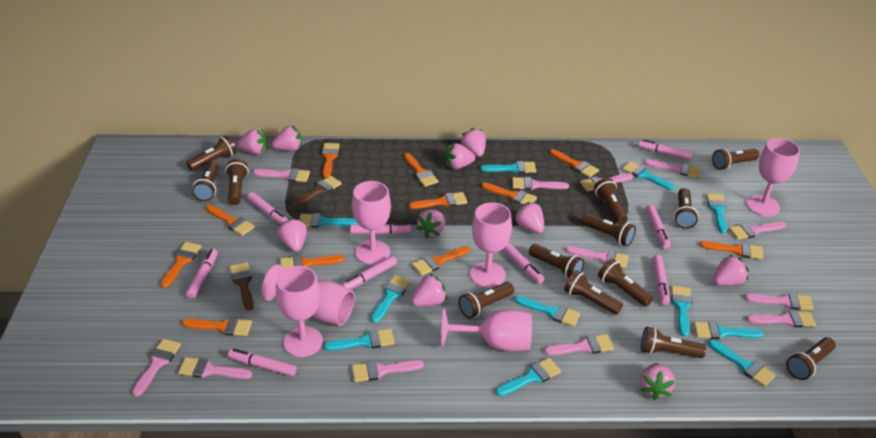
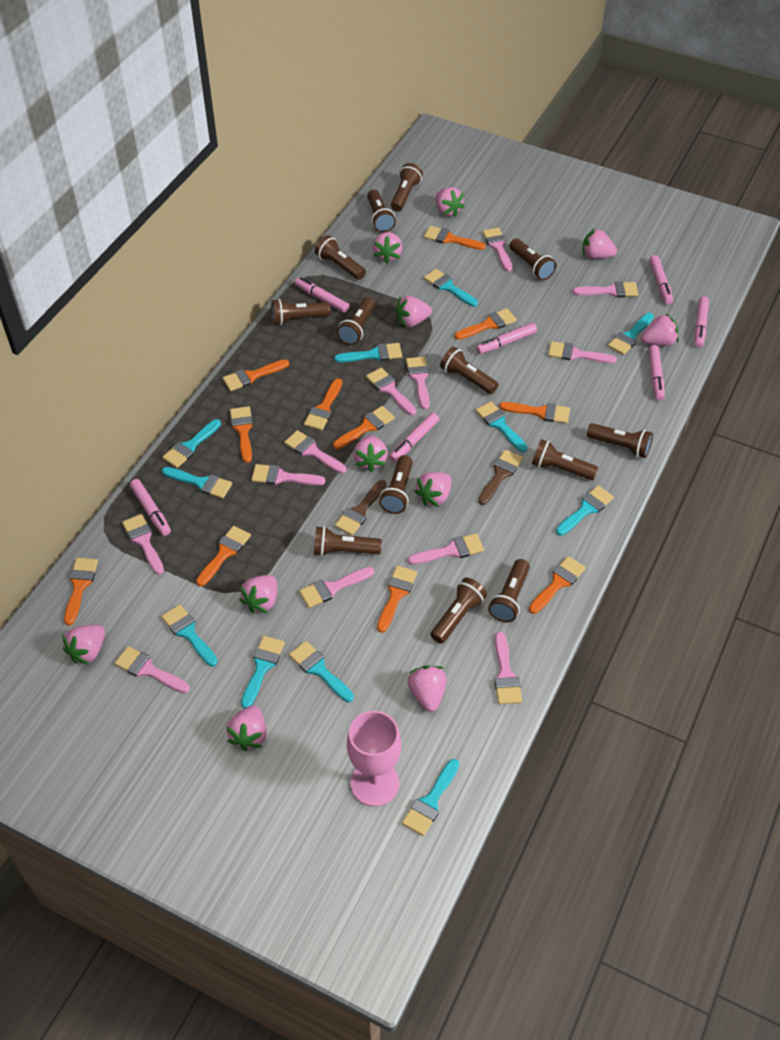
pink goblet: 6 -> 1
pink marker: 9 -> 7
pink strawberry: 10 -> 11

